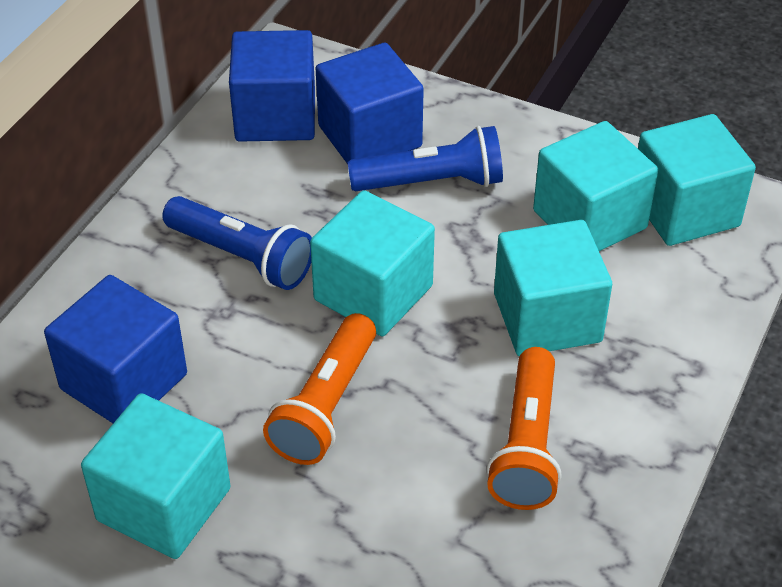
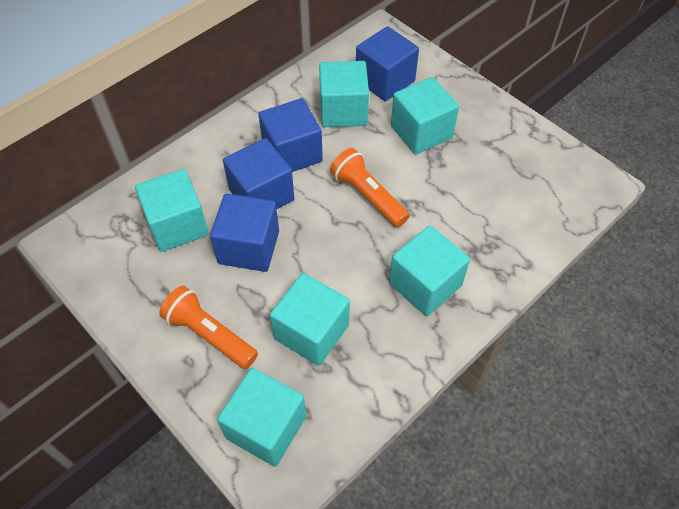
blue cube: 3 -> 4
blue flashlight: 2 -> 0
turquoise cube: 5 -> 6

